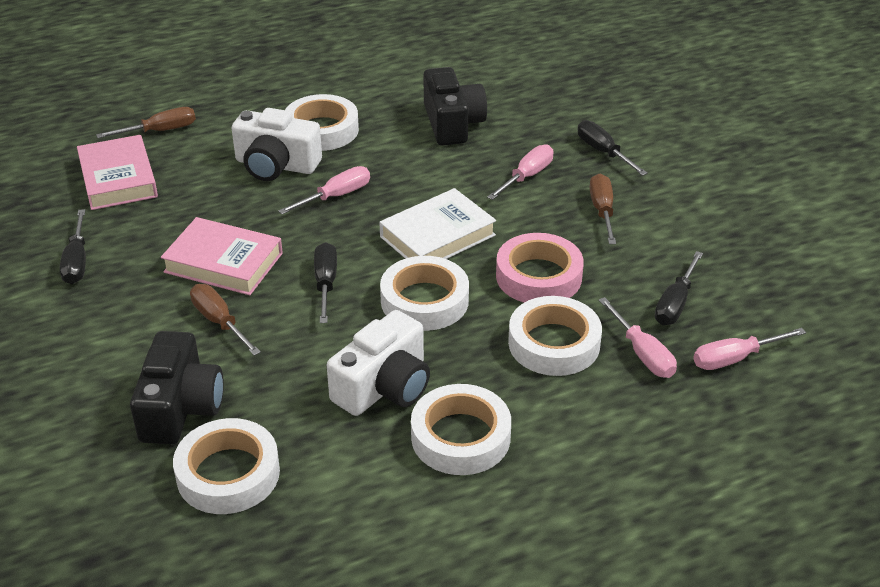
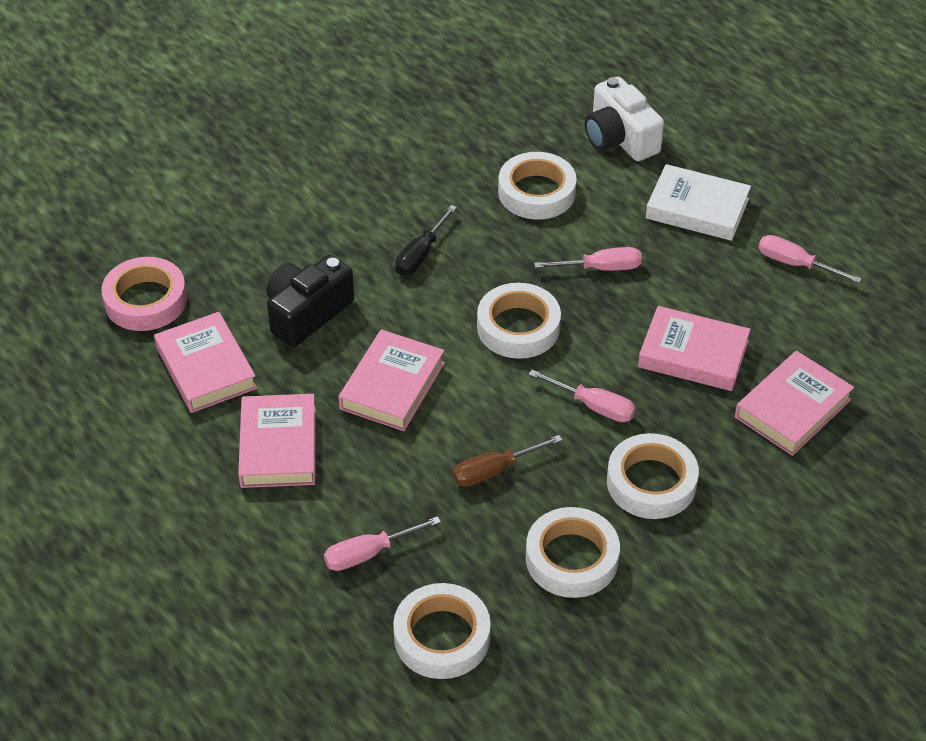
black camera: 2 -> 1
black screwdriver: 4 -> 1
brown screwdriver: 3 -> 1
pink book: 2 -> 5
white camera: 2 -> 1

